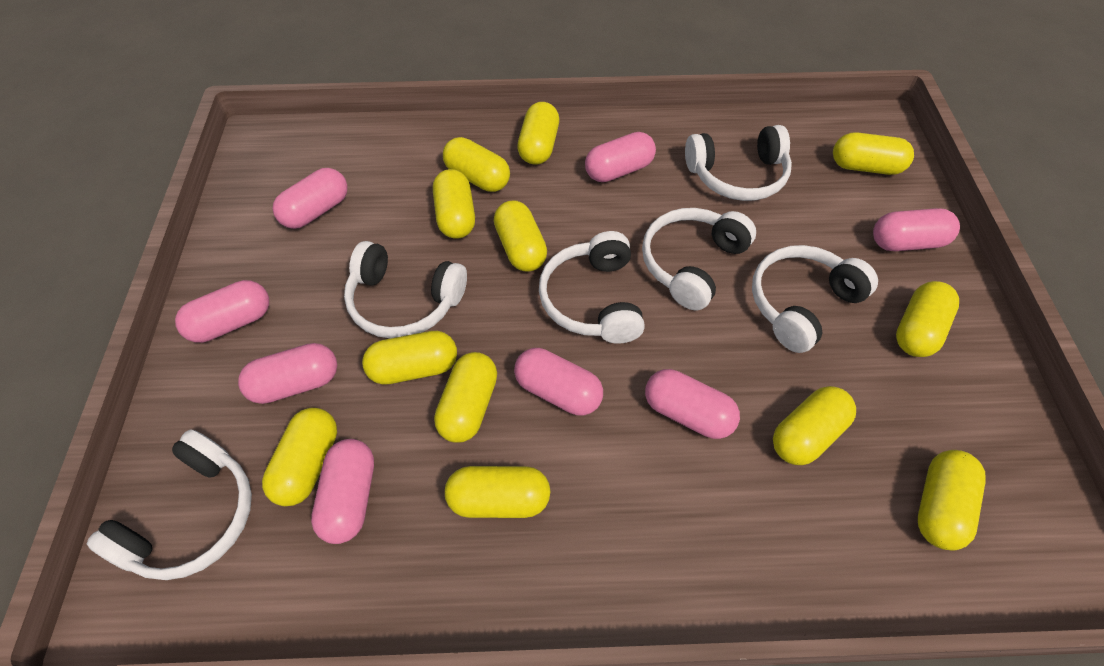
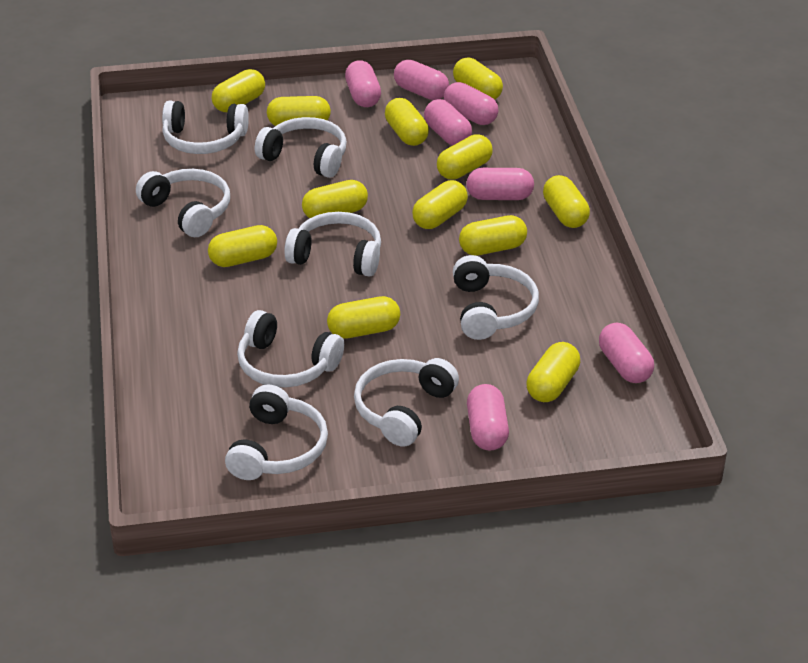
pink capsule: 8 -> 7
white headphones: 6 -> 8

